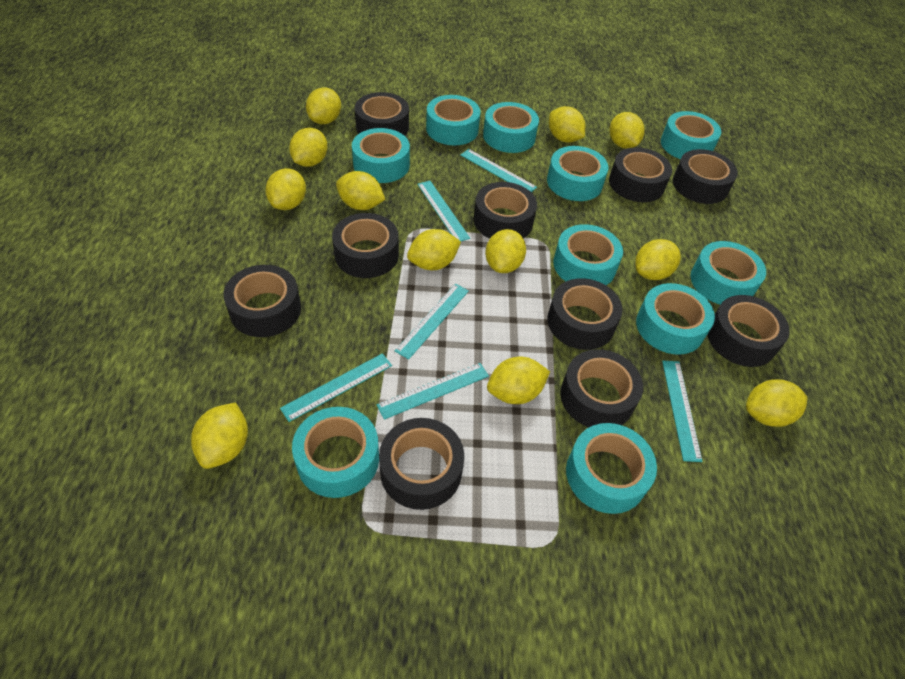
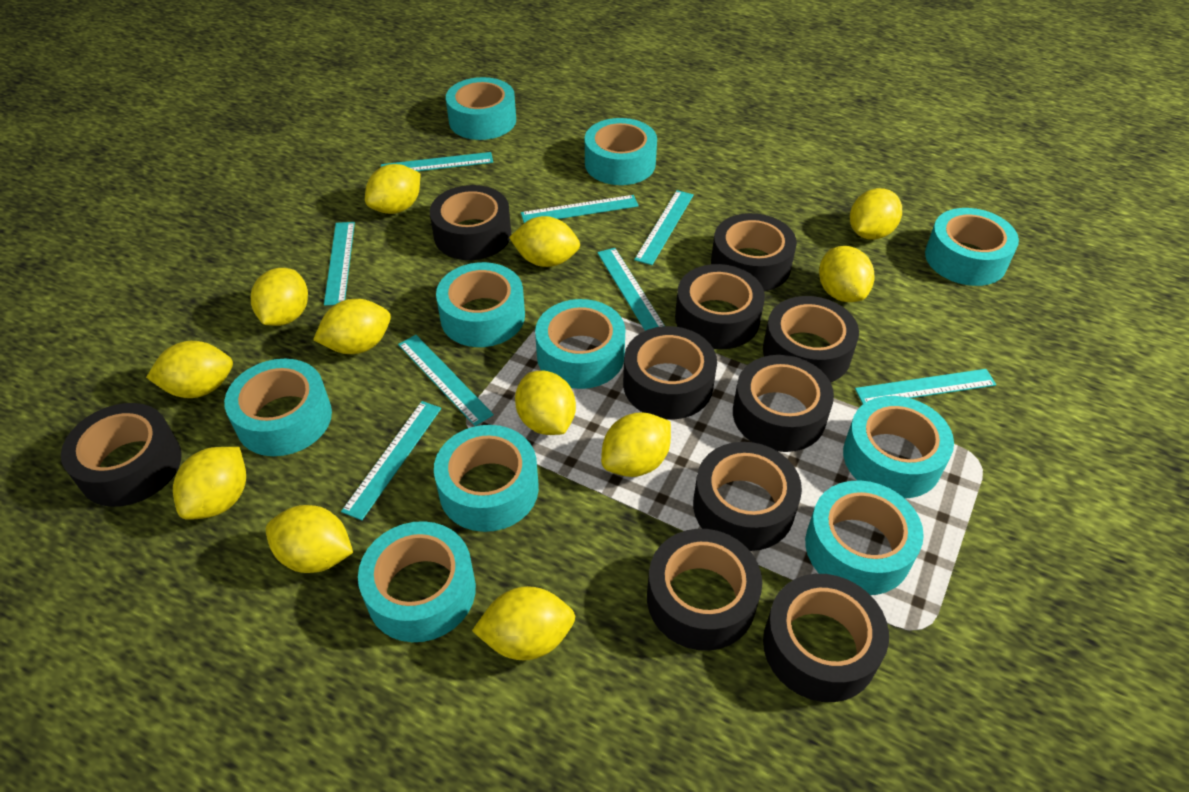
turquoise ruler: 6 -> 8

